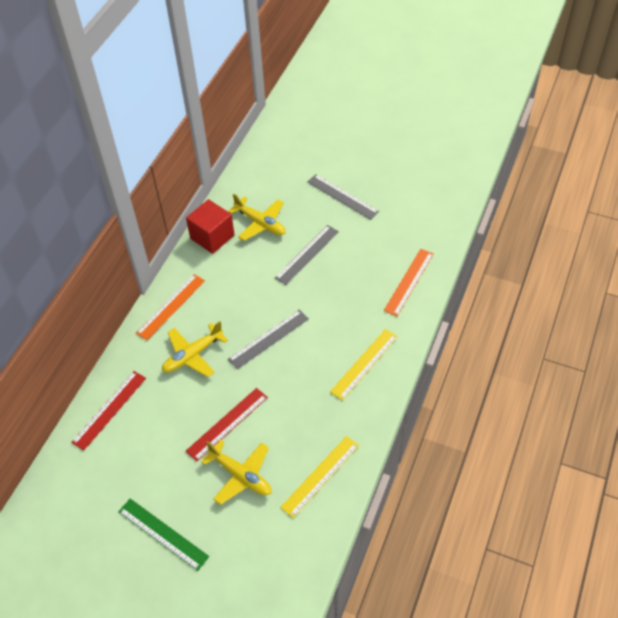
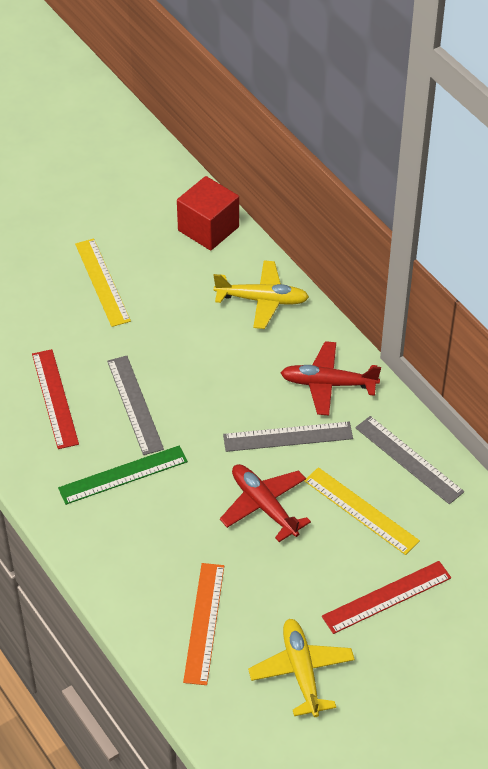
orange ruler: 2 -> 1
red plane: 0 -> 2
yellow plane: 3 -> 2

